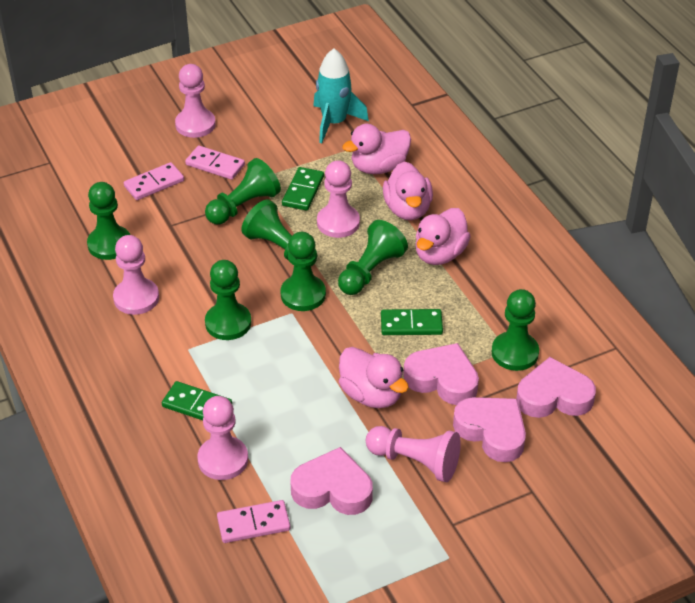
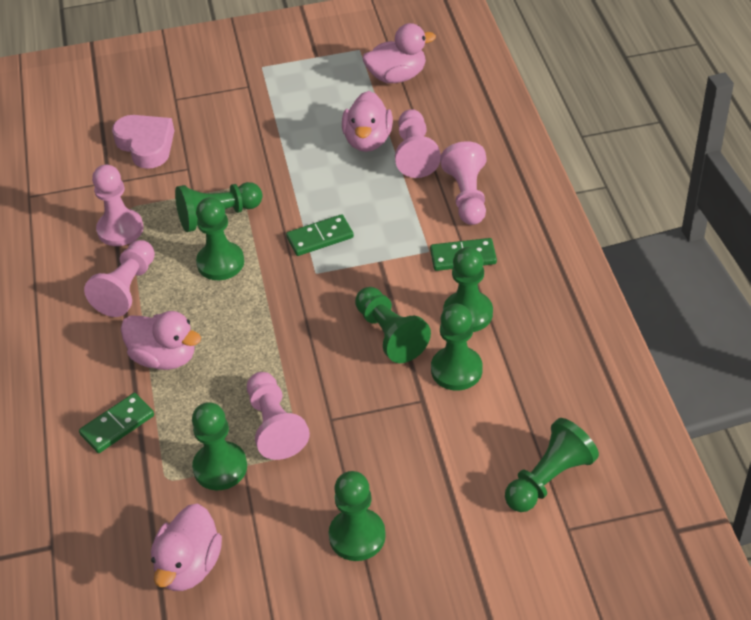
green pawn: 7 -> 8
pink domino: 3 -> 0
pink heart: 4 -> 1
turquoise rocket: 1 -> 0

